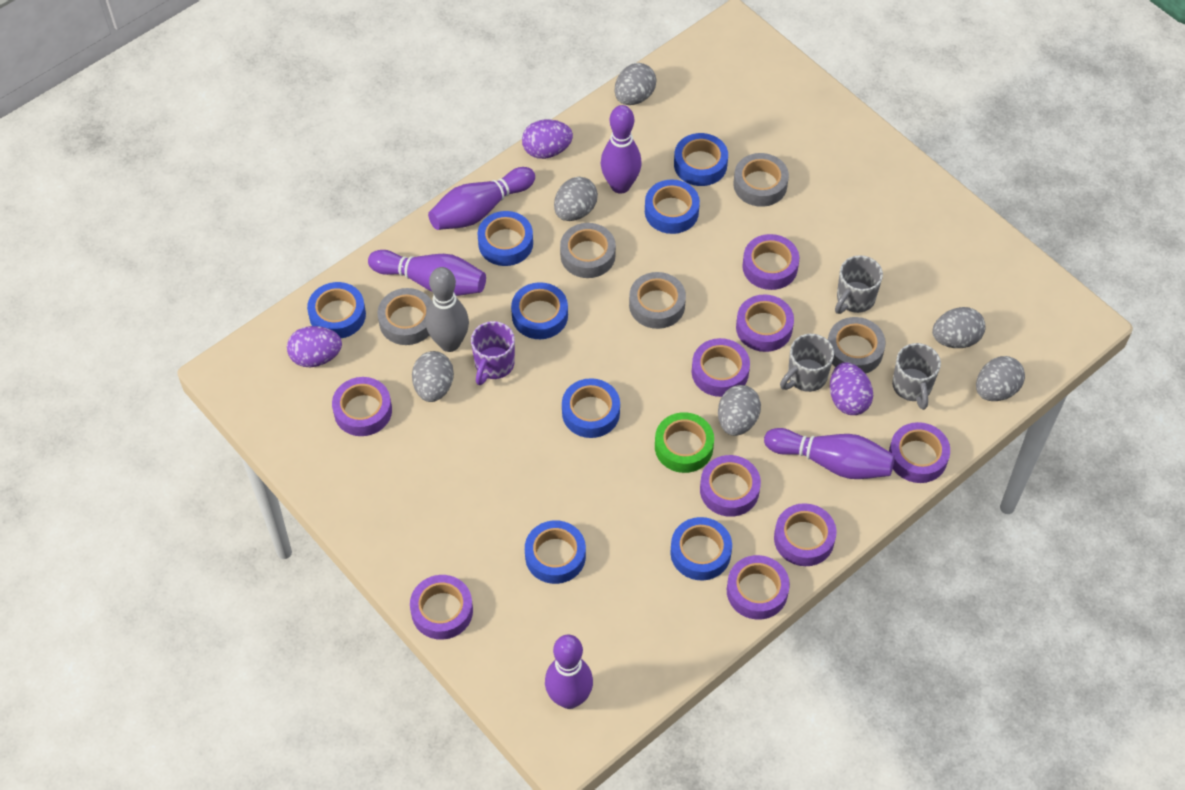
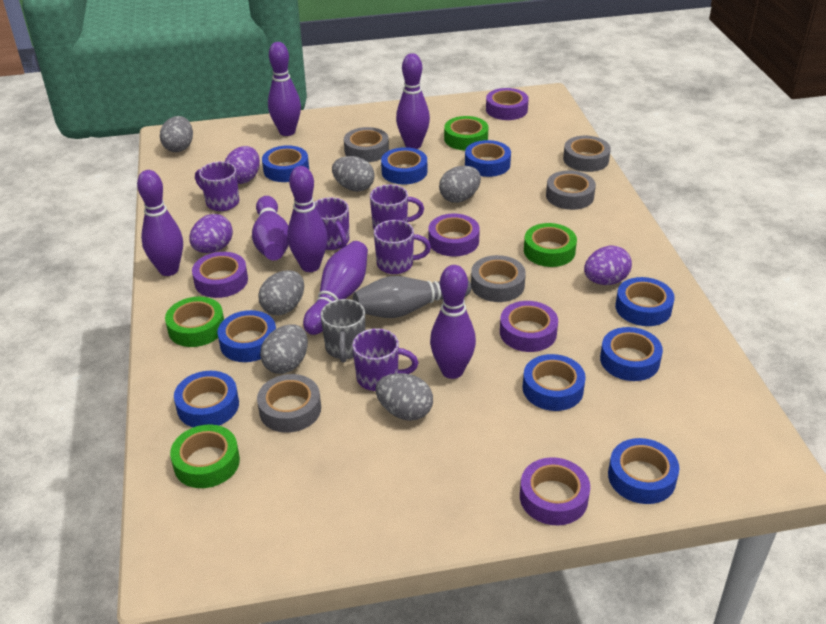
blue tape: 8 -> 9
green tape: 1 -> 4
grey mug: 3 -> 1
purple bowling pin: 5 -> 7
purple mug: 1 -> 5
purple tape: 9 -> 5

